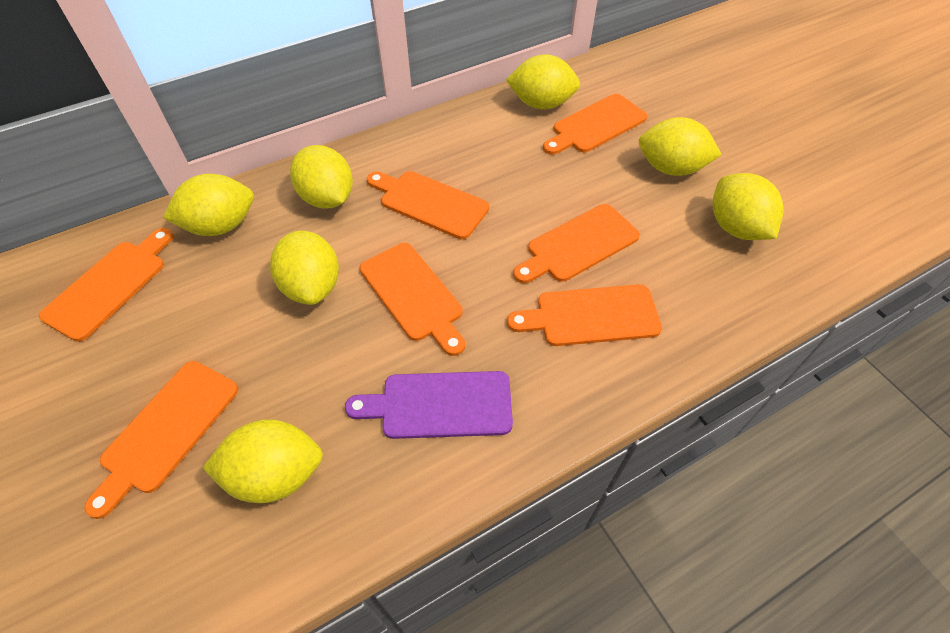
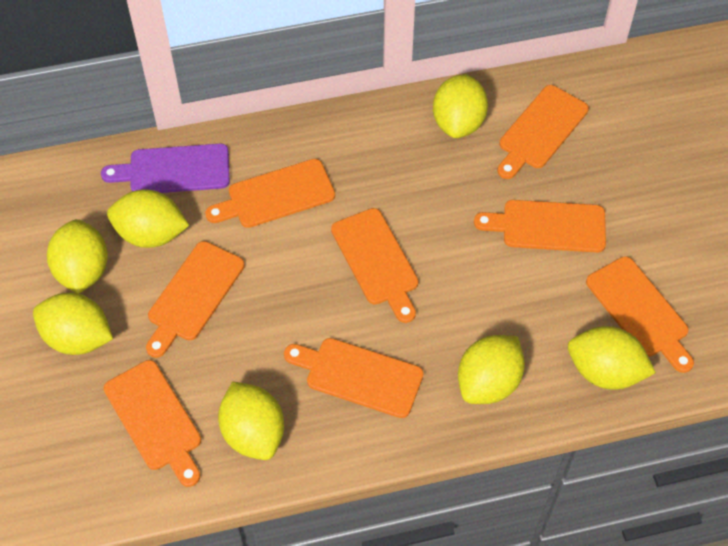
orange cutting board: 7 -> 8

